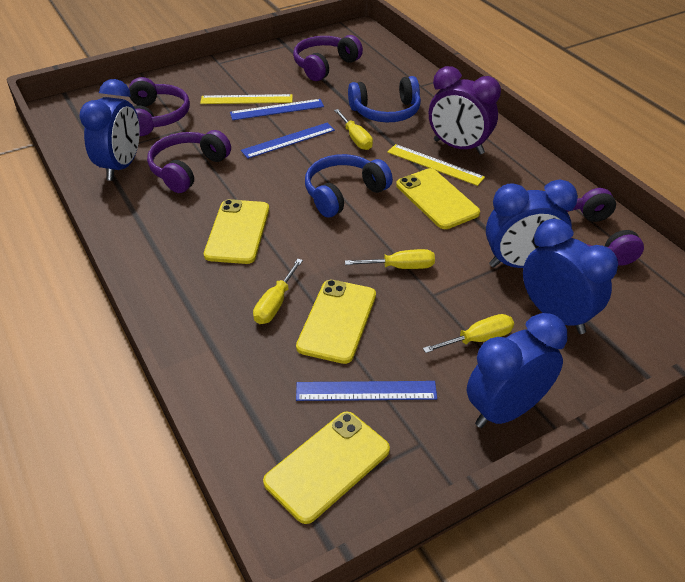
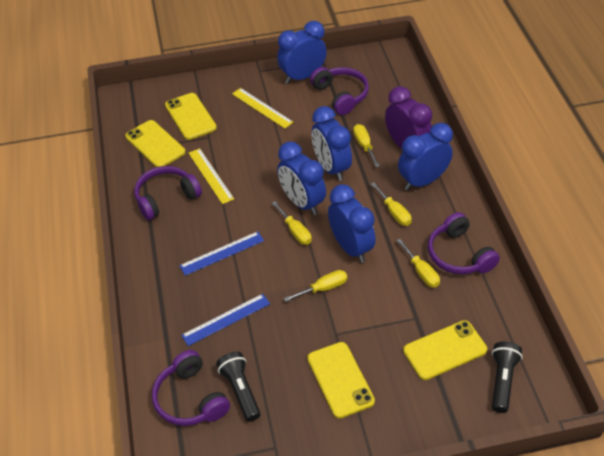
black flashlight: 0 -> 2
blue clock: 4 -> 5
blue headphones: 2 -> 0
blue ruler: 3 -> 2
yellow screwdriver: 4 -> 5

